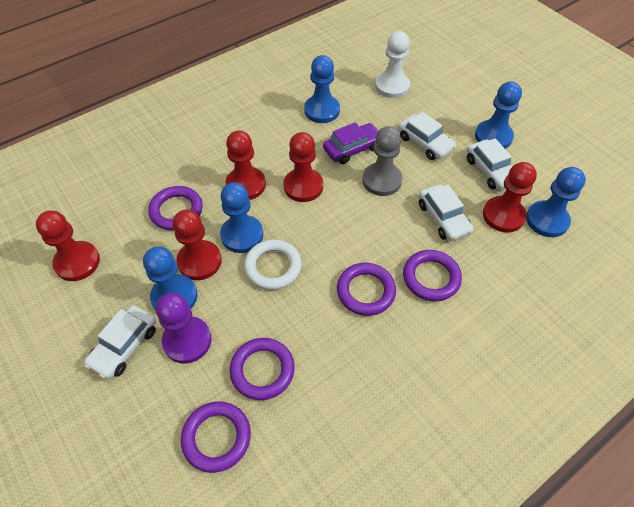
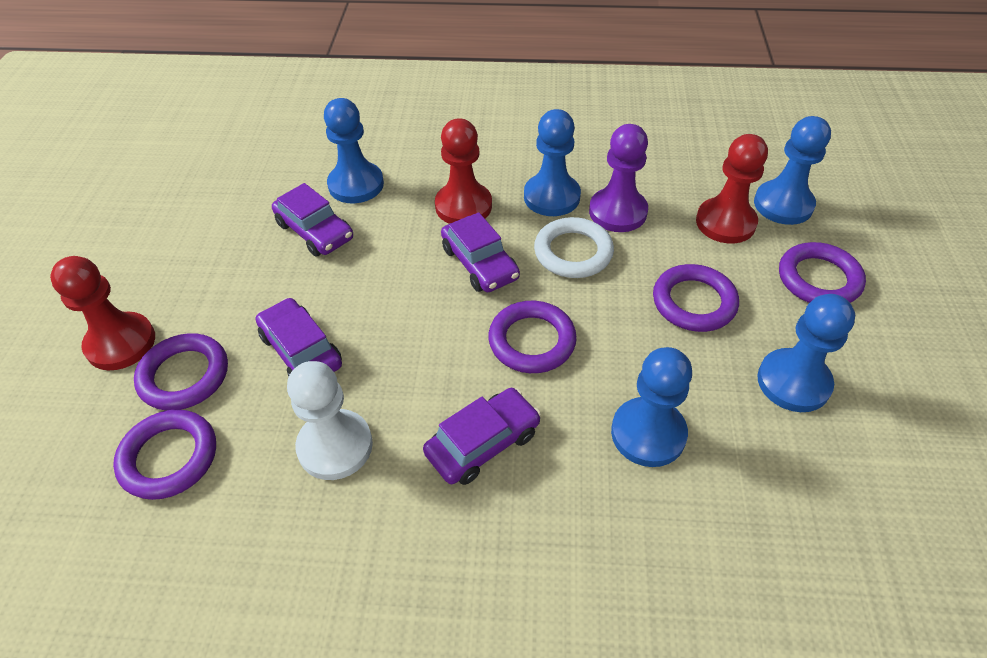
grey pawn: 1 -> 0
purple car: 1 -> 4
red pawn: 5 -> 3
white car: 4 -> 0

